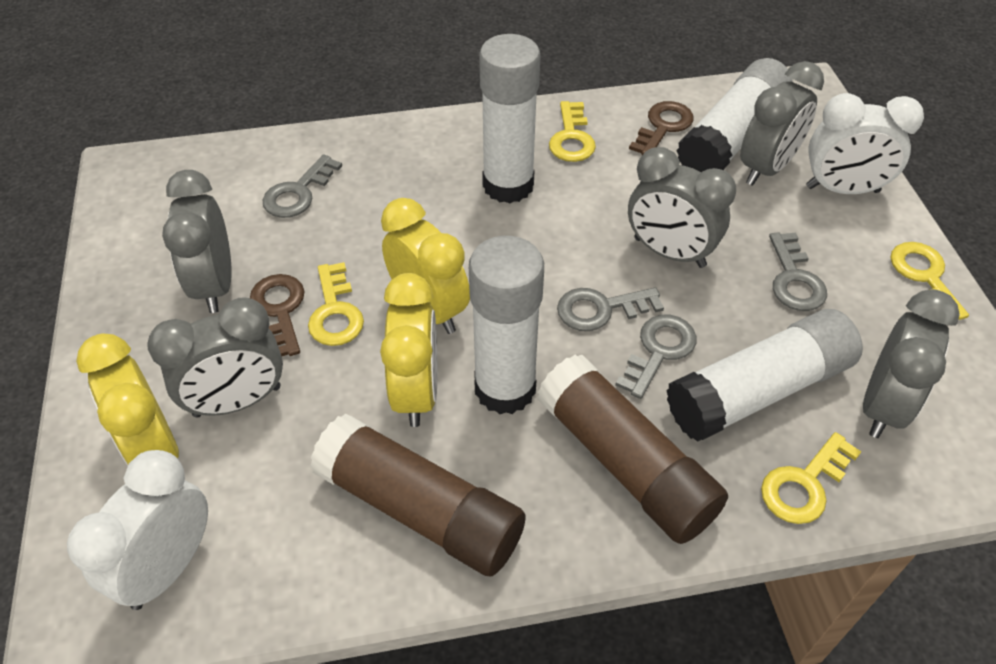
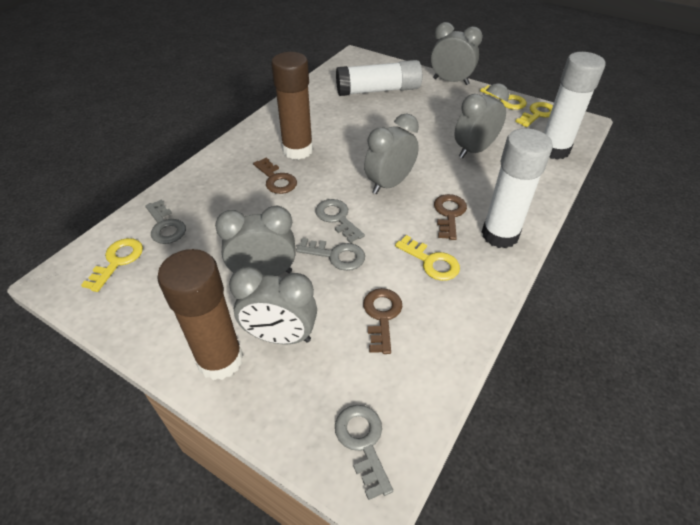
brown key: 2 -> 3
white clock: 2 -> 0
white glue stick: 4 -> 3
yellow clock: 3 -> 0

